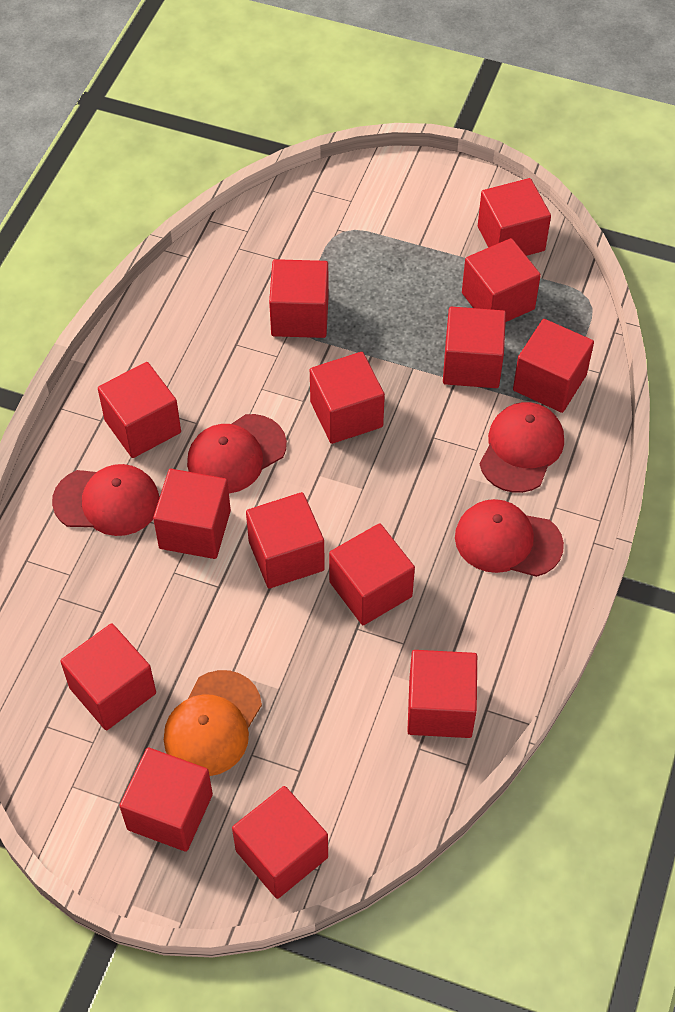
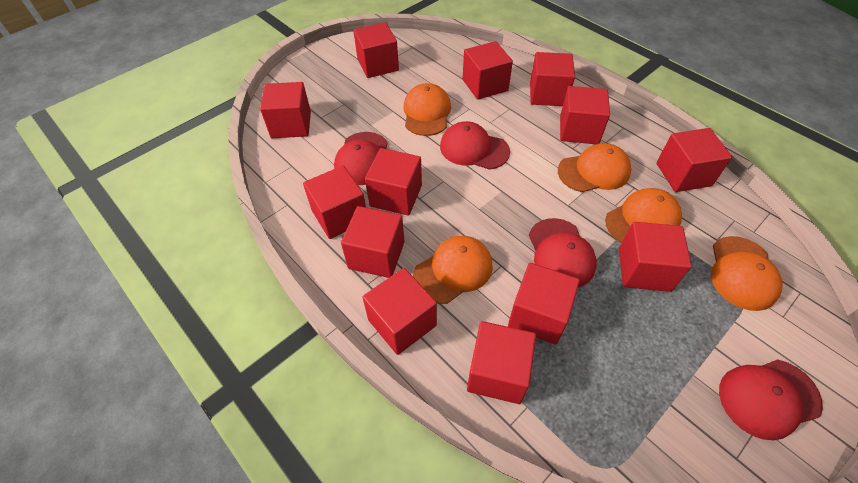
orange cap: 1 -> 5
red cube: 14 -> 13

